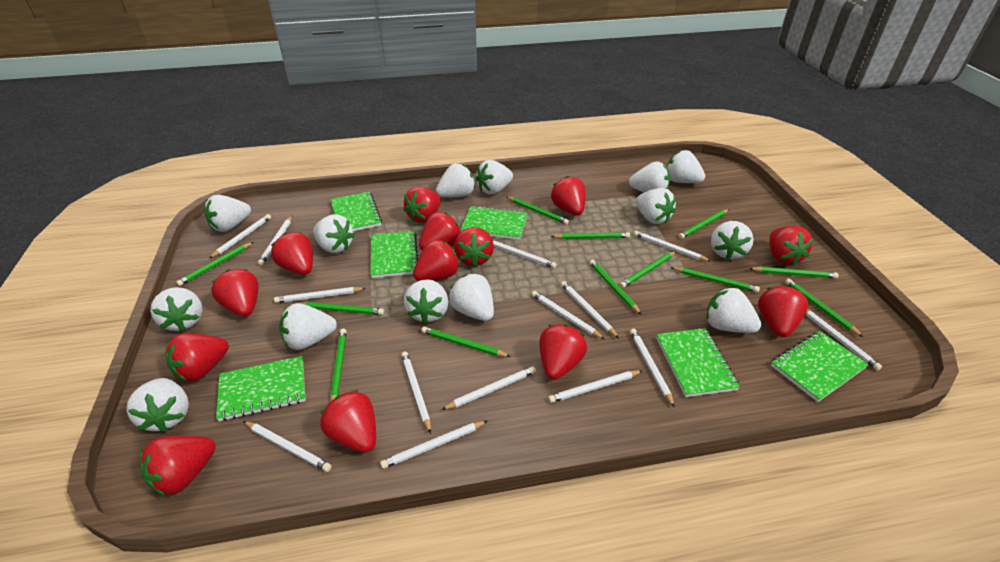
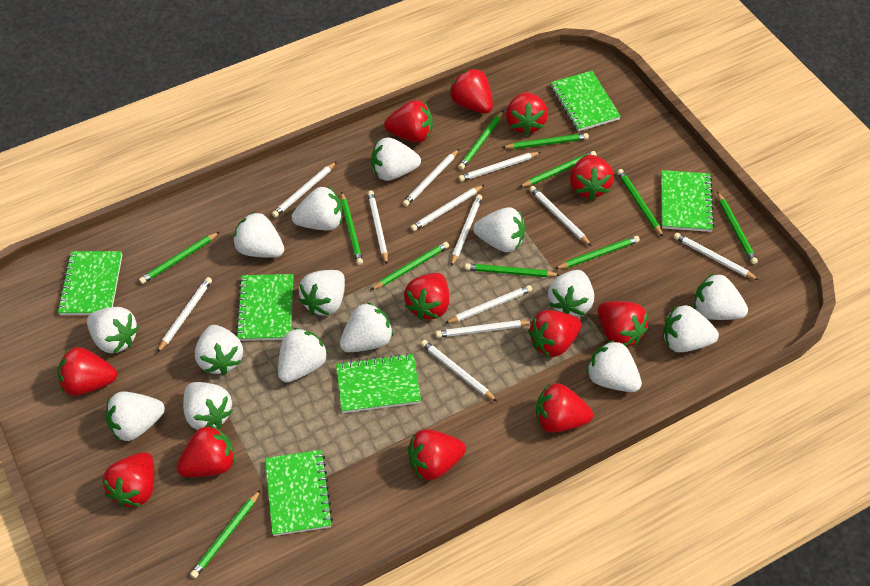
green pencil: 12 -> 11
red strawberry: 13 -> 12
white pencil: 14 -> 12
white strawberry: 14 -> 15

